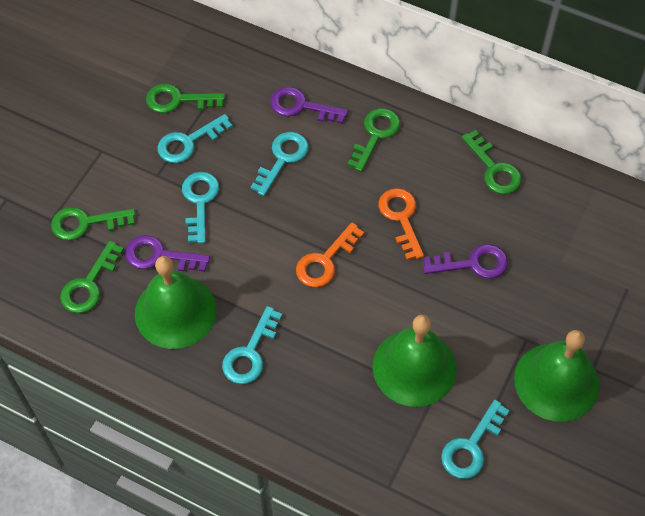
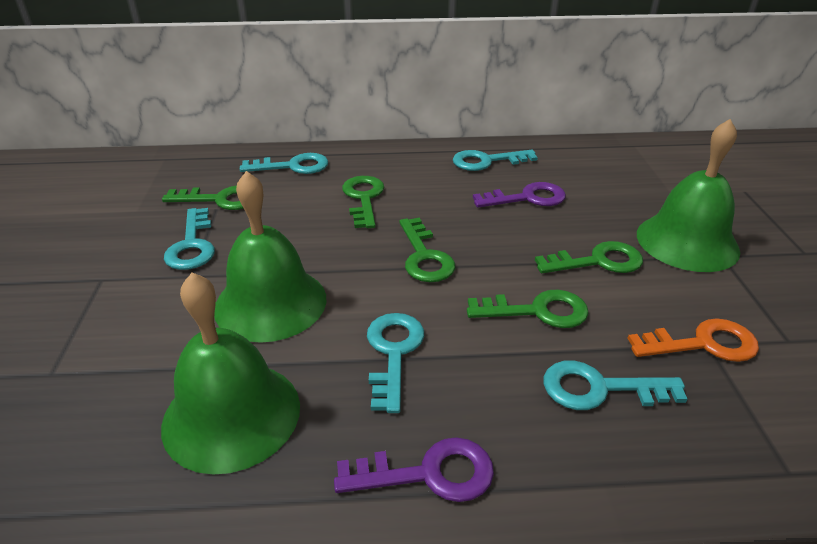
orange key: 2 -> 1
purple key: 3 -> 2

